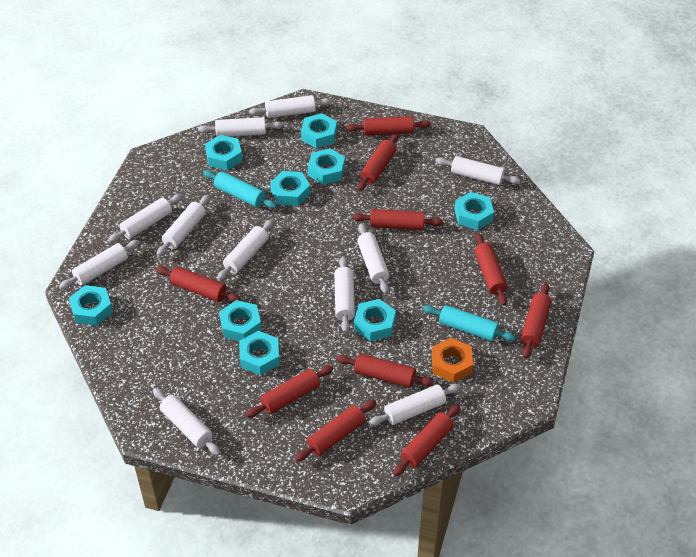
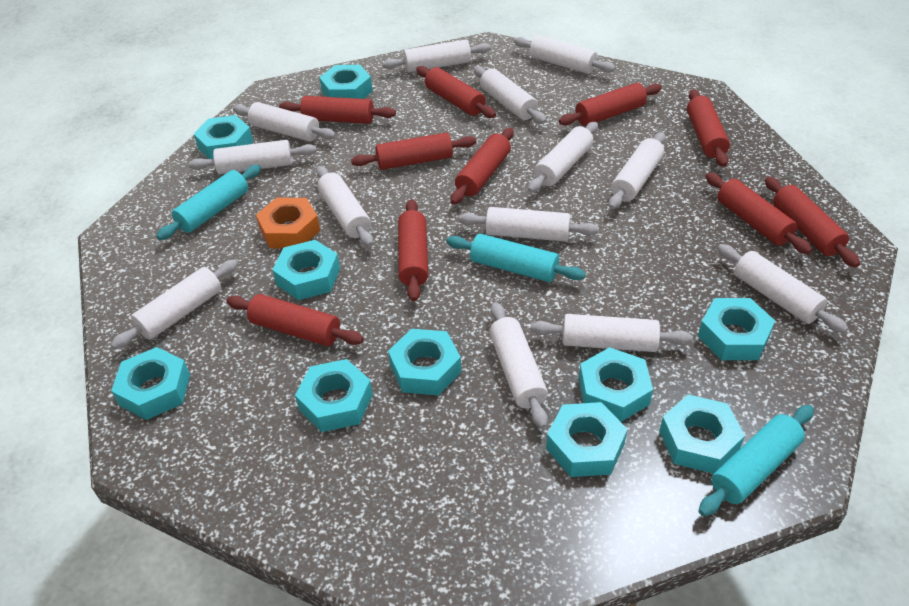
turquoise nut: 9 -> 10
turquoise rolling pin: 2 -> 3
white rolling pin: 11 -> 13

